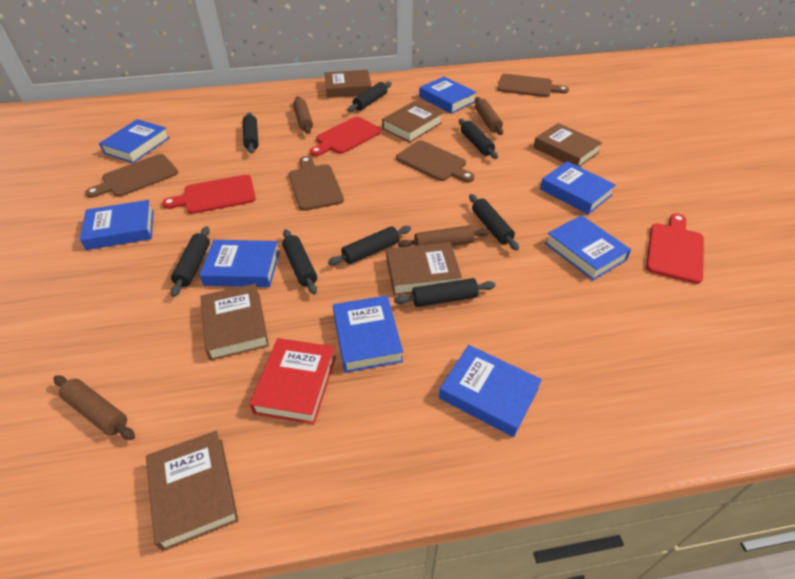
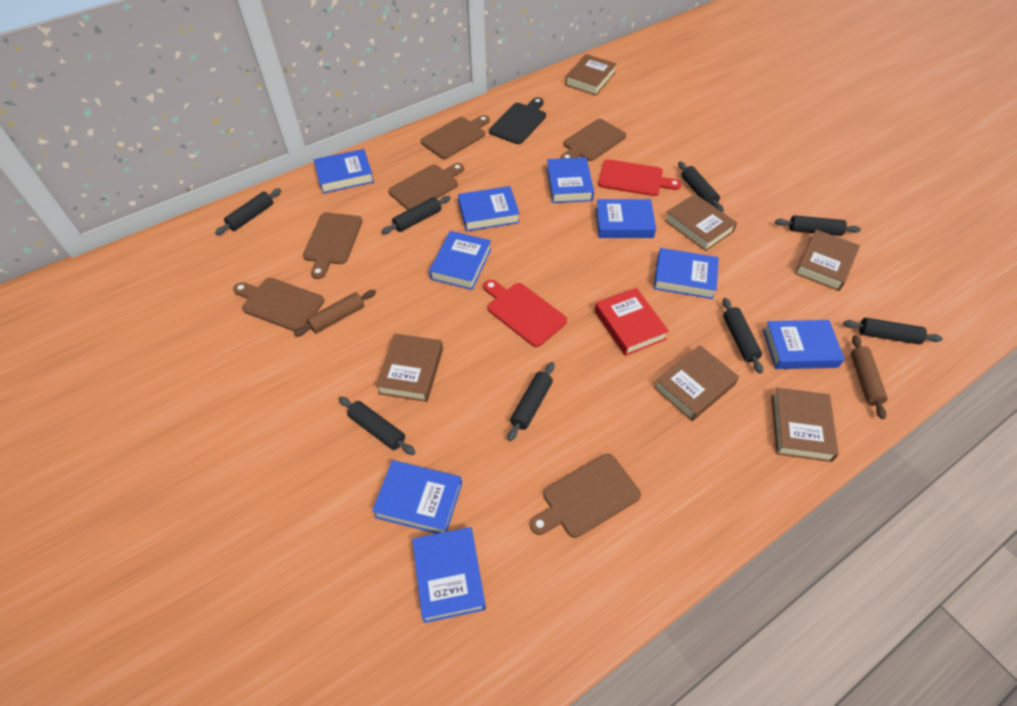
black cutting board: 0 -> 1
blue book: 8 -> 9
brown cutting board: 4 -> 6
brown rolling pin: 4 -> 2
red cutting board: 3 -> 2

